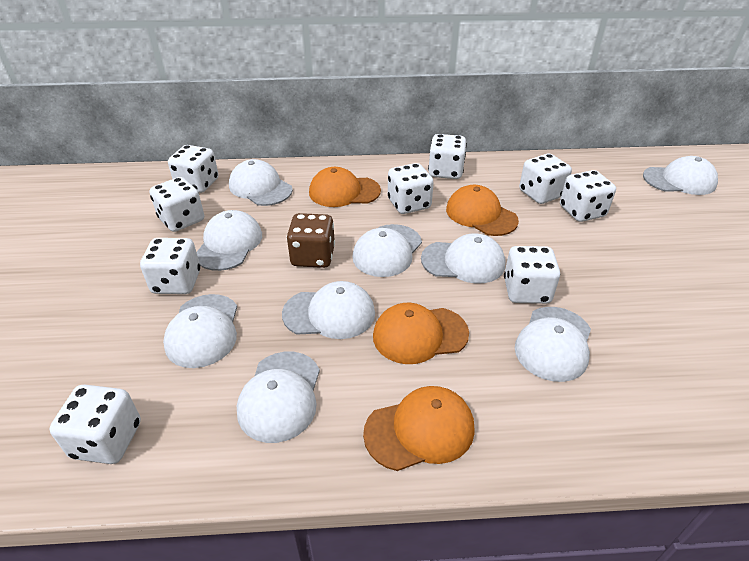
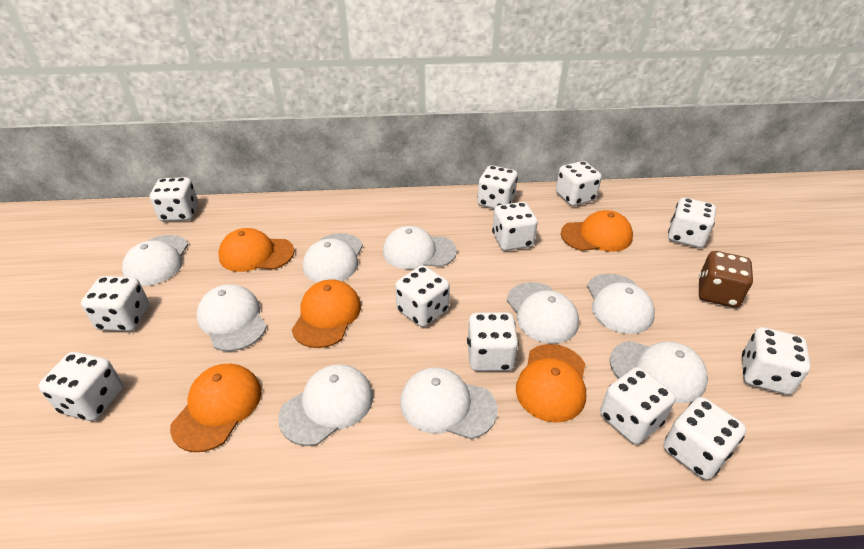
orange cap: 4 -> 5
white dice: 9 -> 12

